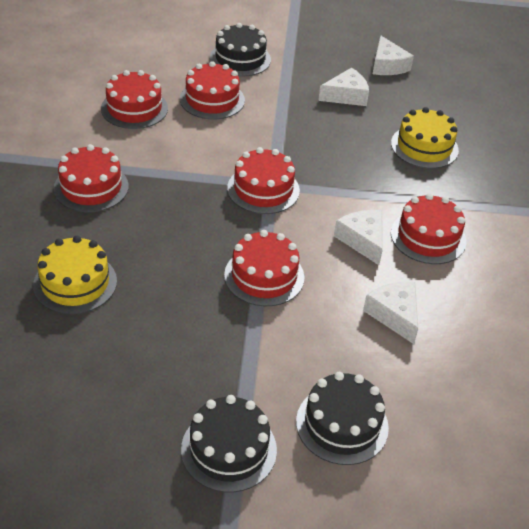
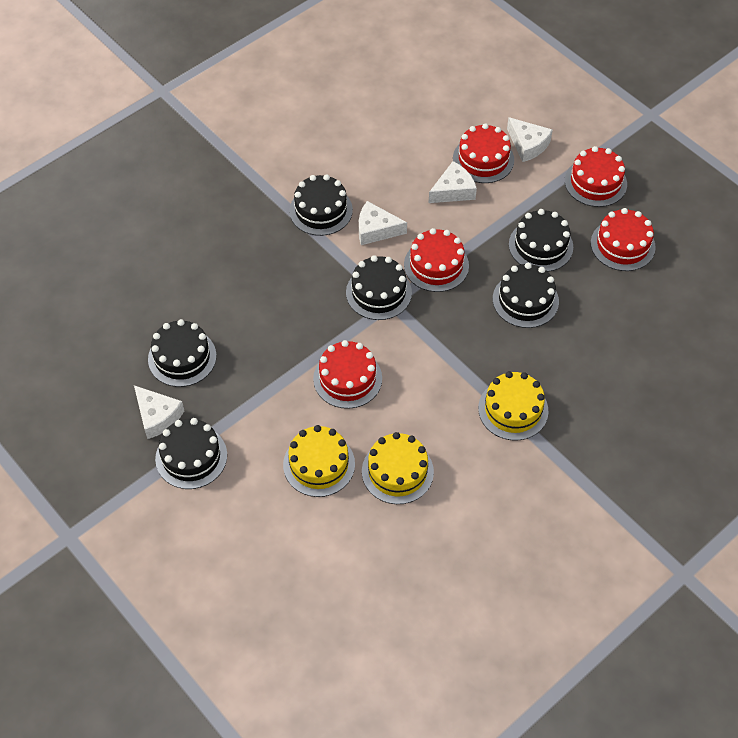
black cake: 3 -> 6
red cake: 6 -> 5
yellow cake: 2 -> 3

